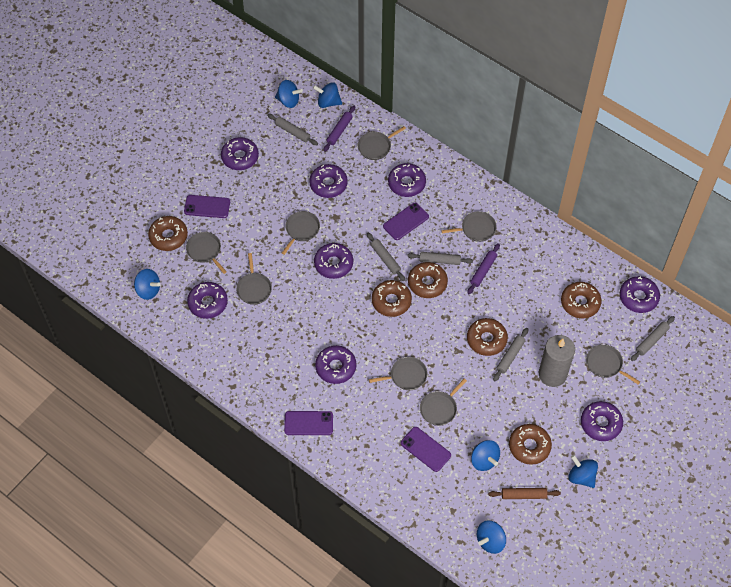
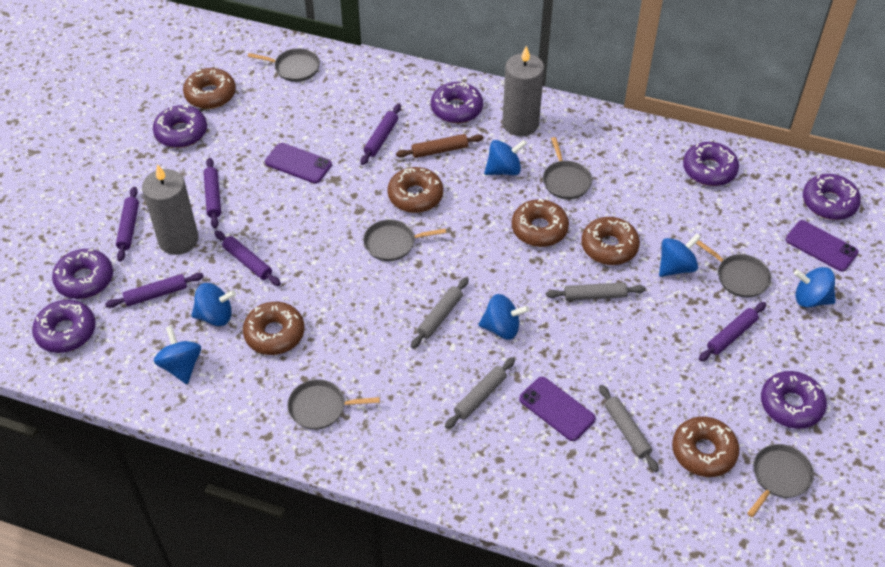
grey candle: 1 -> 2
grey pan: 8 -> 6
grey rolling pin: 5 -> 4
purple donut: 8 -> 7
purple phone: 4 -> 3
purple rolling pin: 2 -> 6

